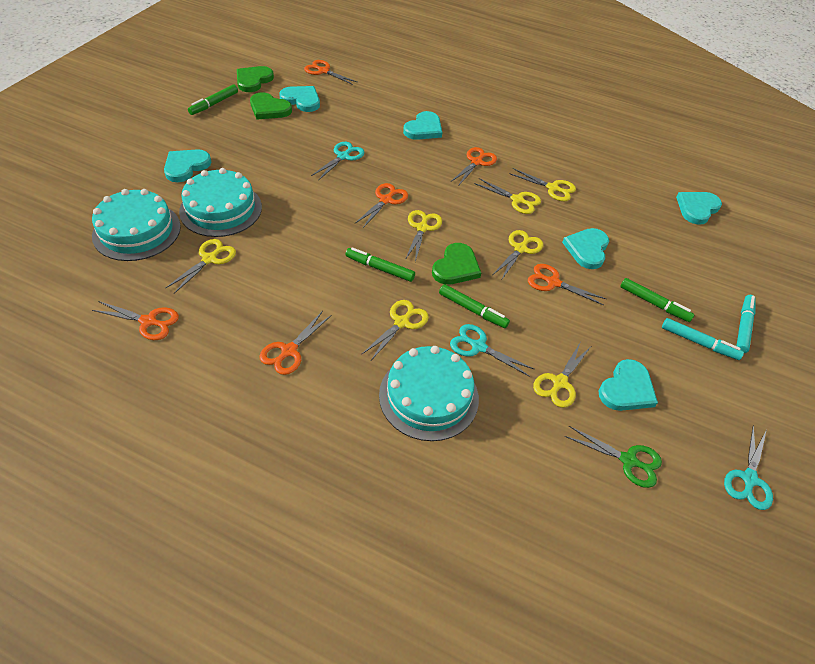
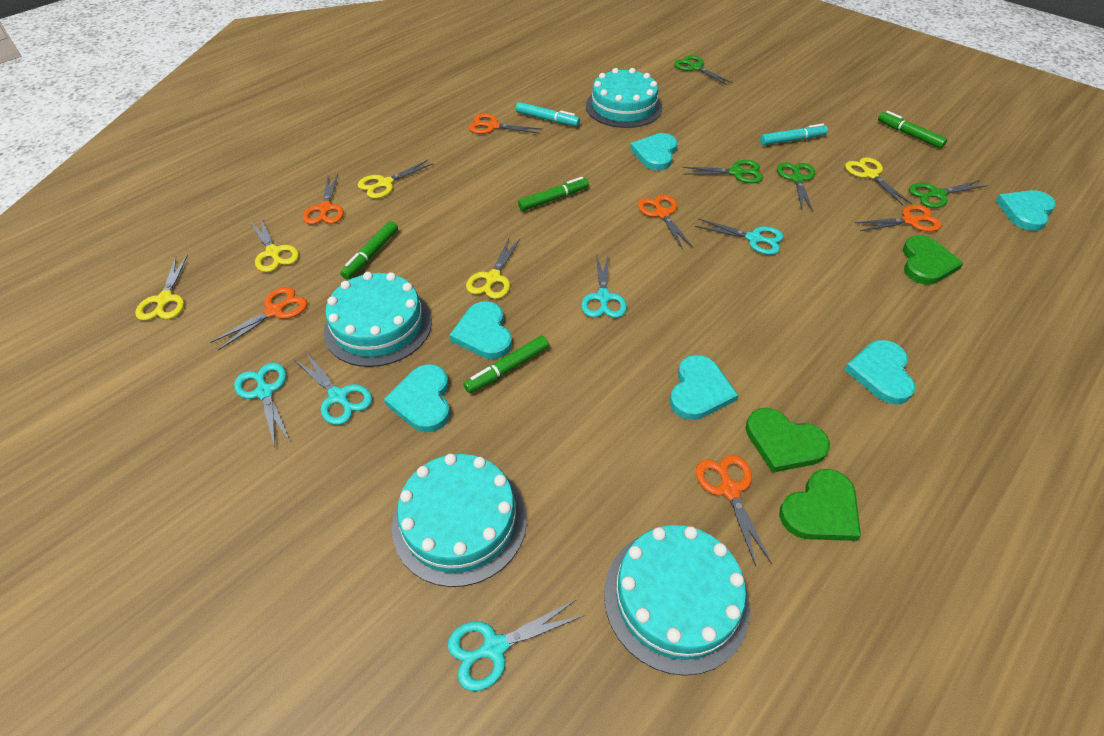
green scissors: 1 -> 4
turquoise cake: 3 -> 4
turquoise scissors: 3 -> 5
yellow scissors: 7 -> 5

